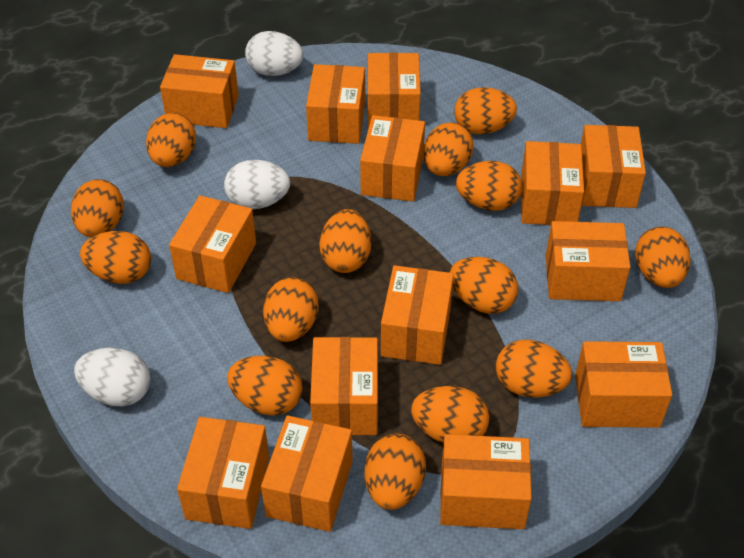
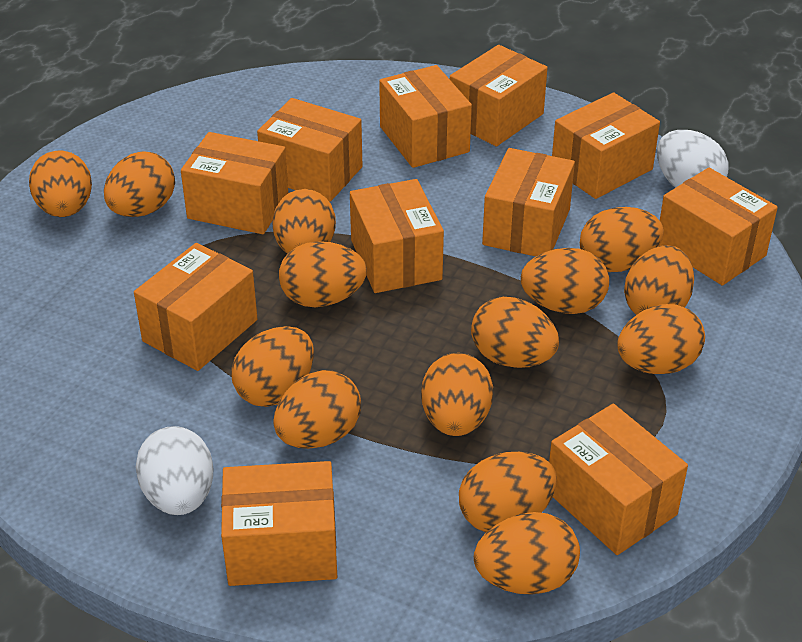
orange box: 14 -> 11
white egg: 3 -> 2

